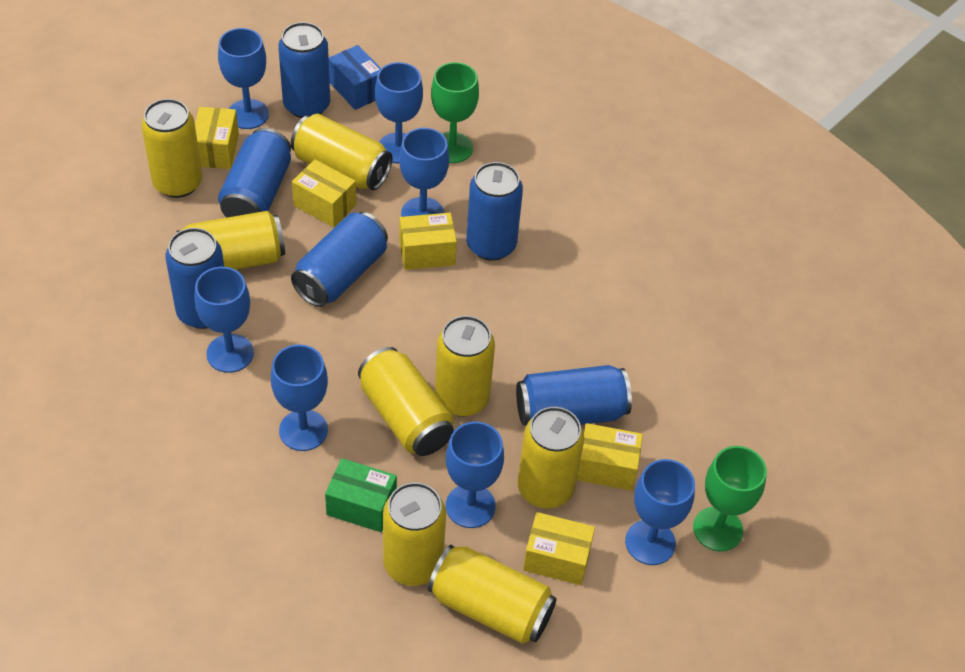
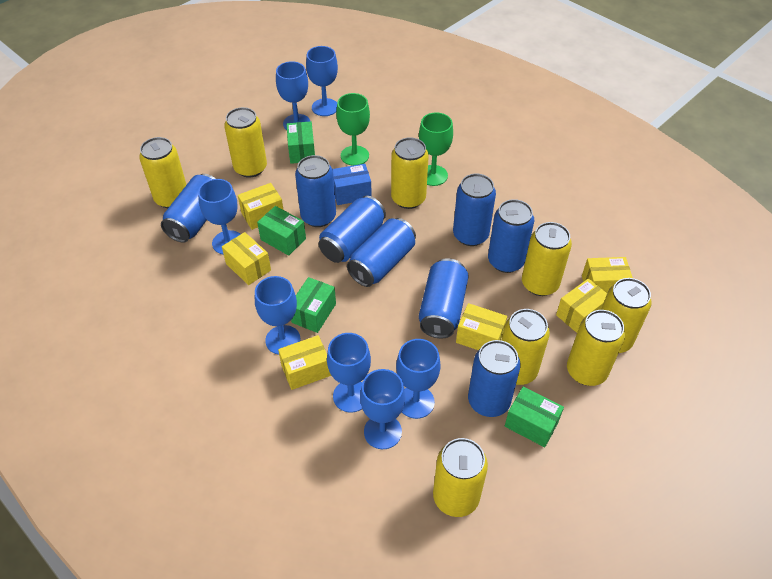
blue can: 6 -> 8
green box: 1 -> 4
yellow box: 5 -> 6

